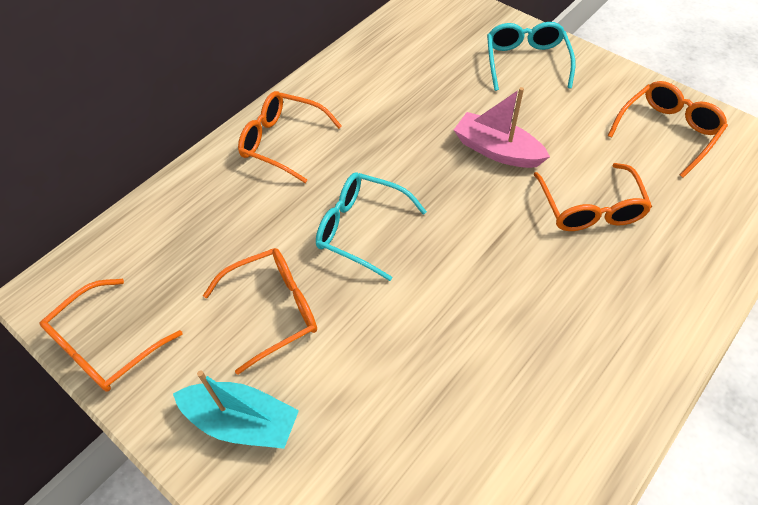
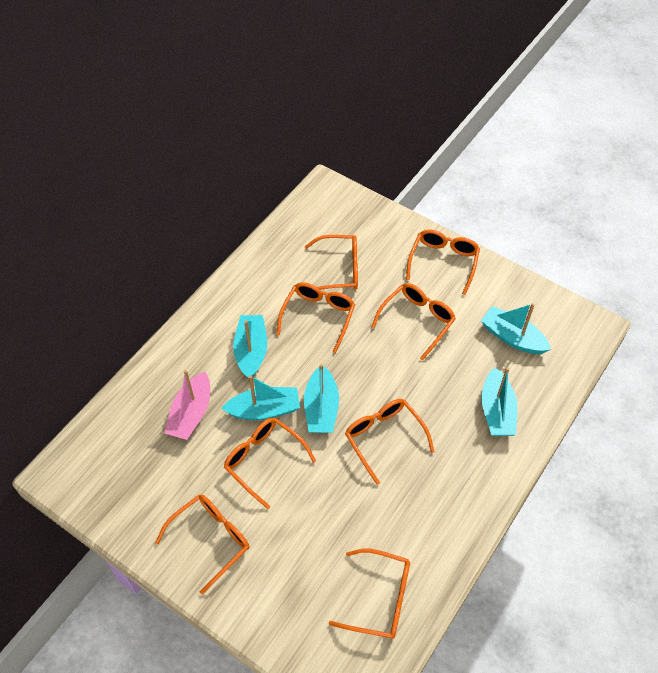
orange glasses: 5 -> 8
turquoise boat: 1 -> 5
turquoise glasses: 2 -> 0

